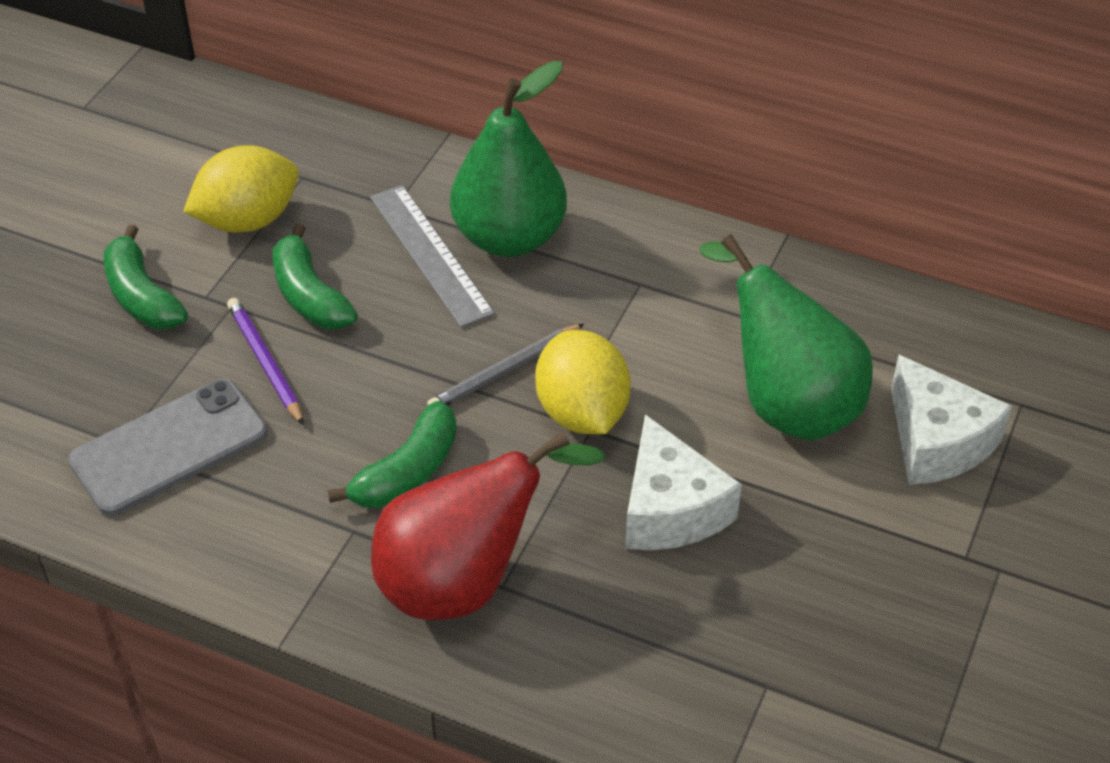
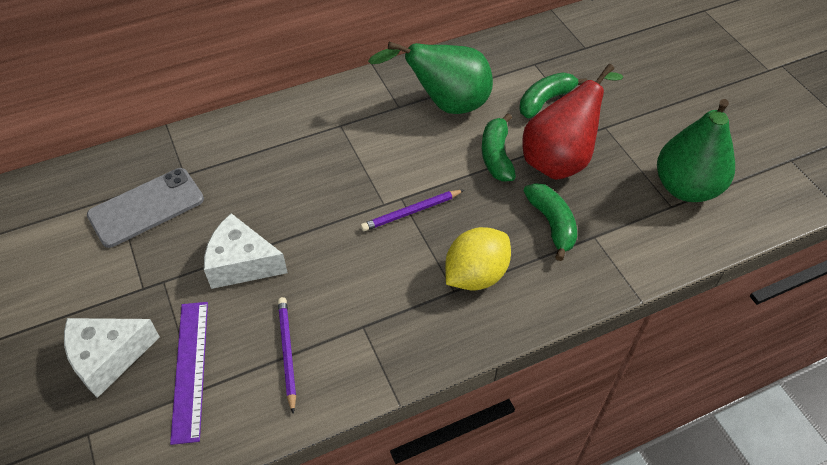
grey pencil: 1 -> 0
grey ruler: 1 -> 0
purple pencil: 1 -> 2
purple ruler: 0 -> 1
yellow lemon: 2 -> 1

